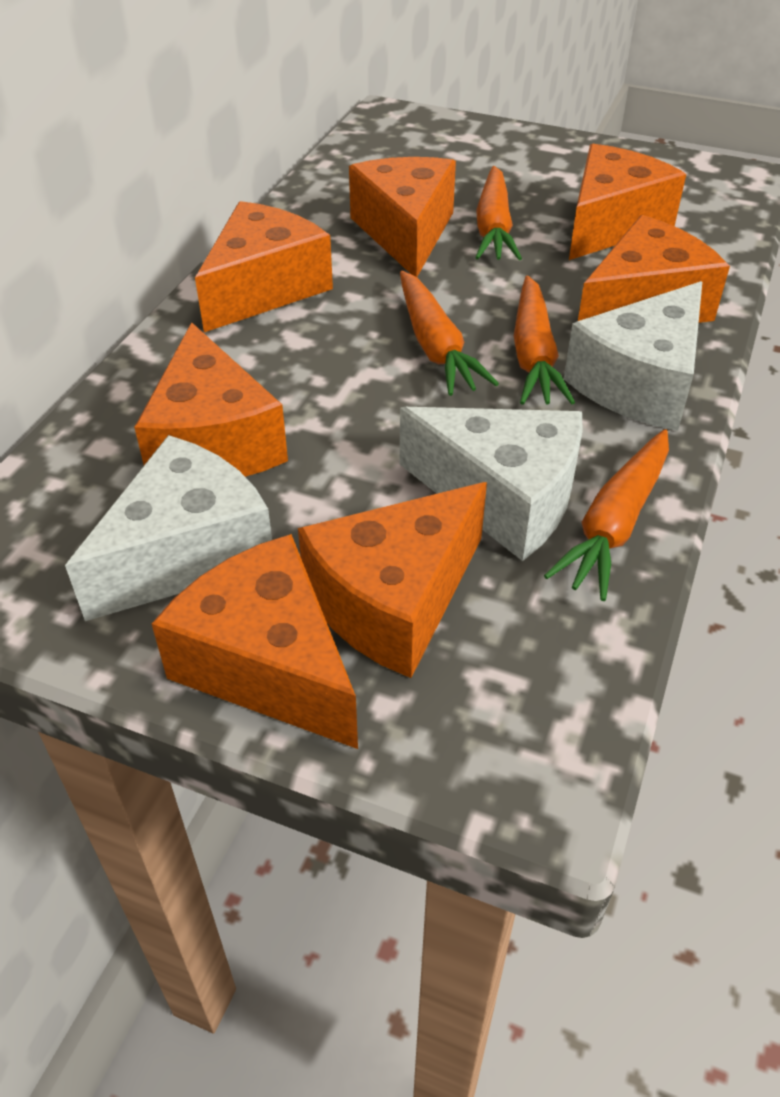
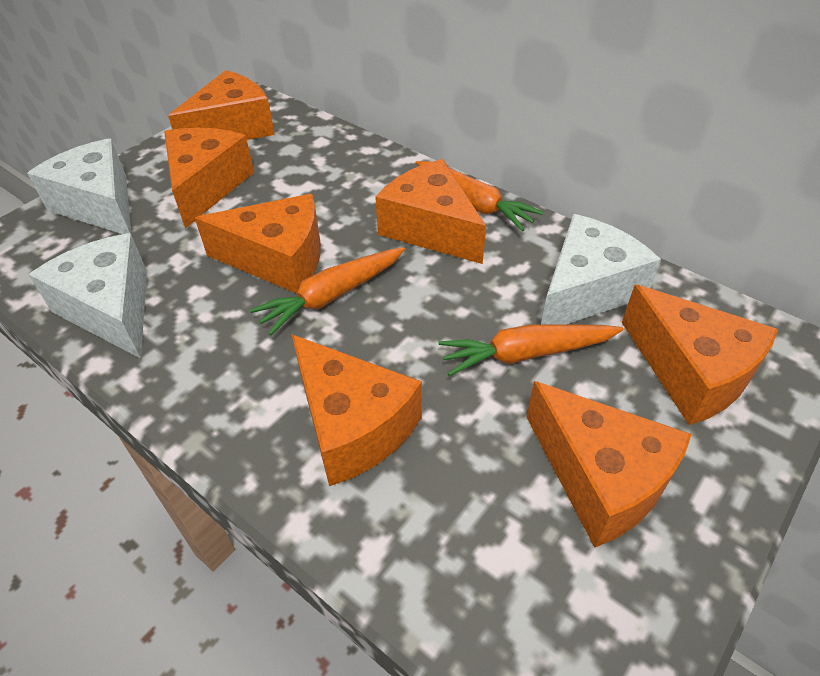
orange carrot: 4 -> 3

